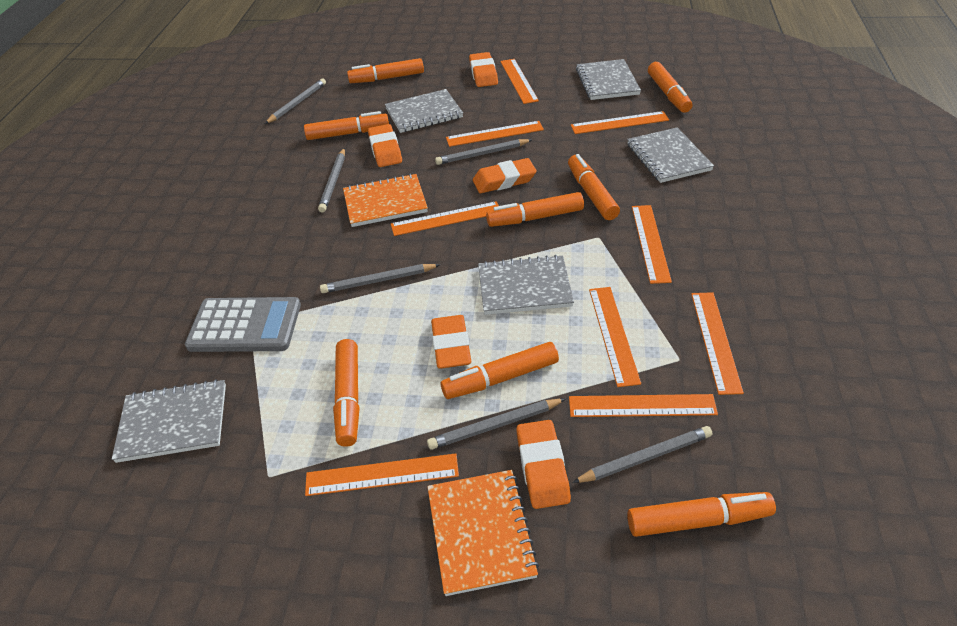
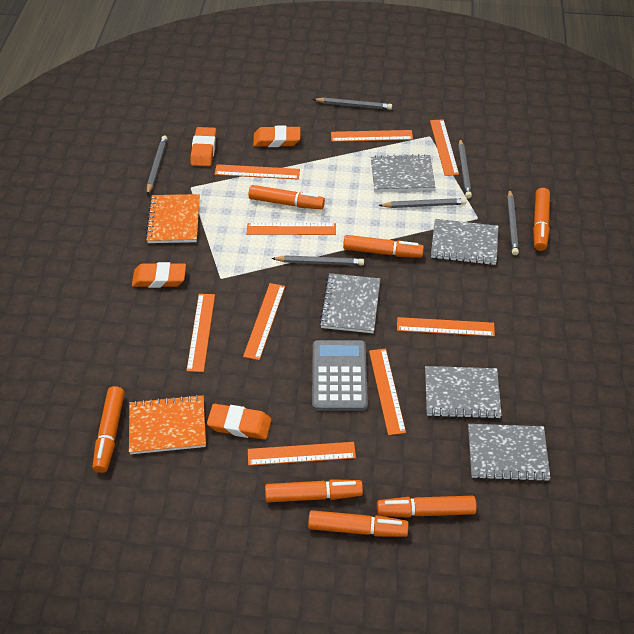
orange eraser: 5 -> 4
orange marker: 8 -> 7

